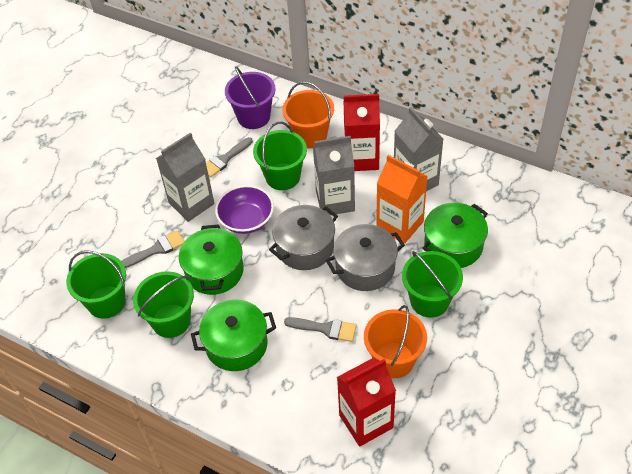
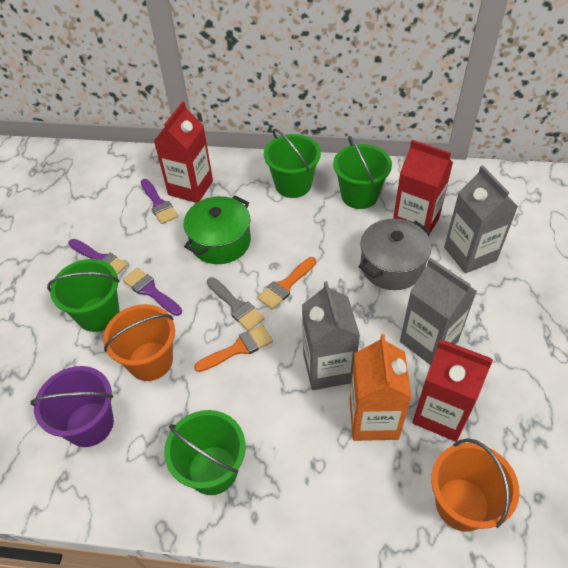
green pot: 3 -> 1
grey brush: 3 -> 1
grey pot: 2 -> 1
orange brush: 0 -> 2
purple bowl: 1 -> 0
purple brush: 0 -> 3
red carton: 2 -> 3

